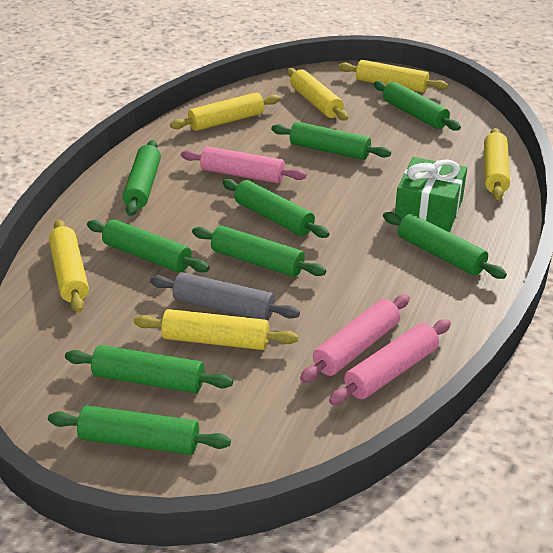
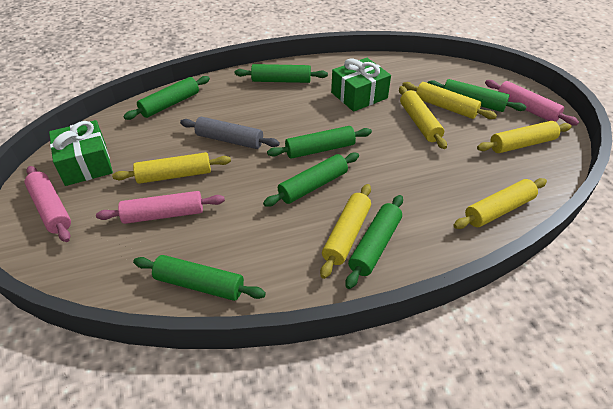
green gift: 1 -> 2
green rolling pin: 9 -> 7

